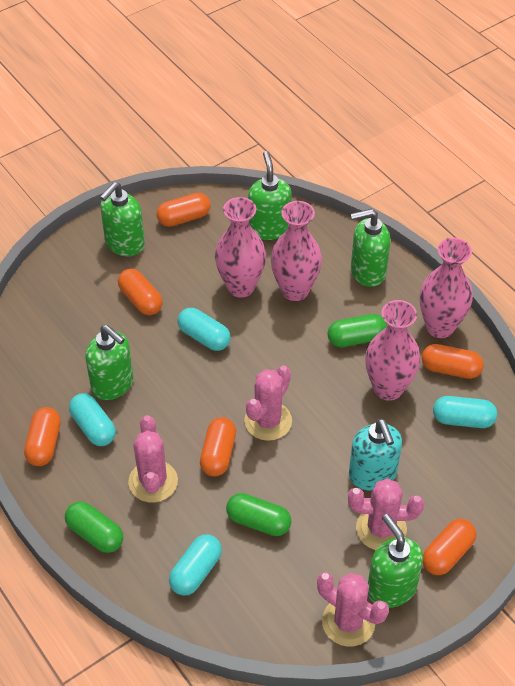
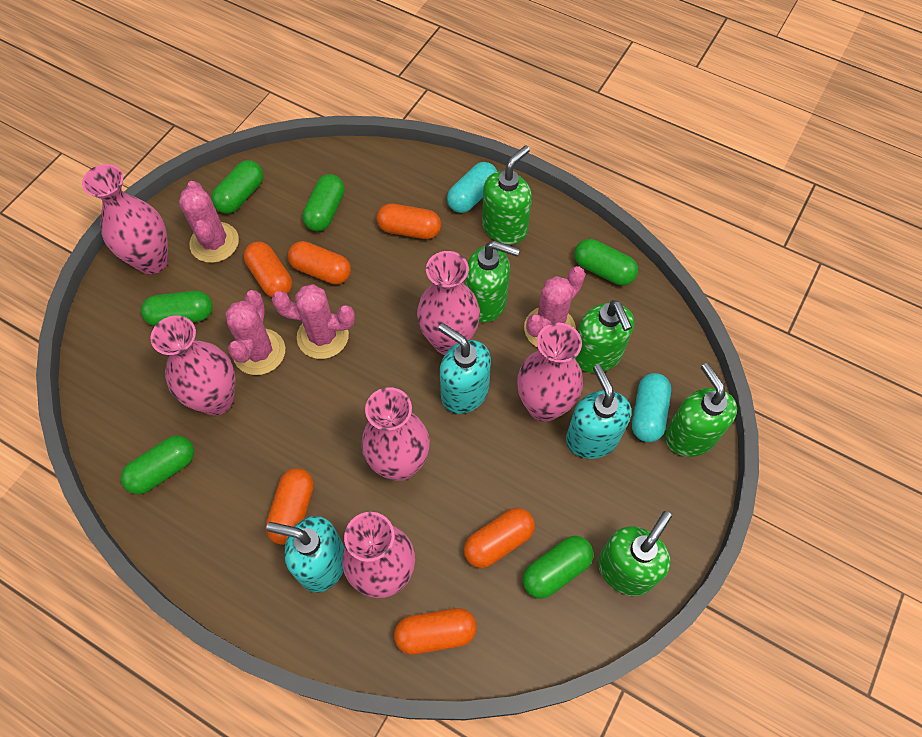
green capsule: 3 -> 6
pink vase: 4 -> 6
turquoise capsule: 4 -> 2
turquoise soap dispenser: 1 -> 3

